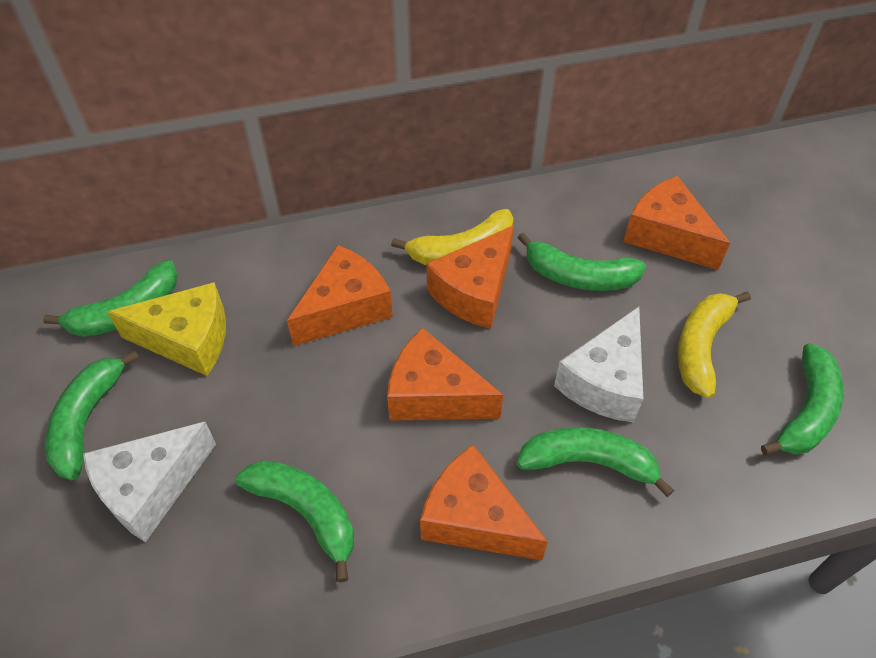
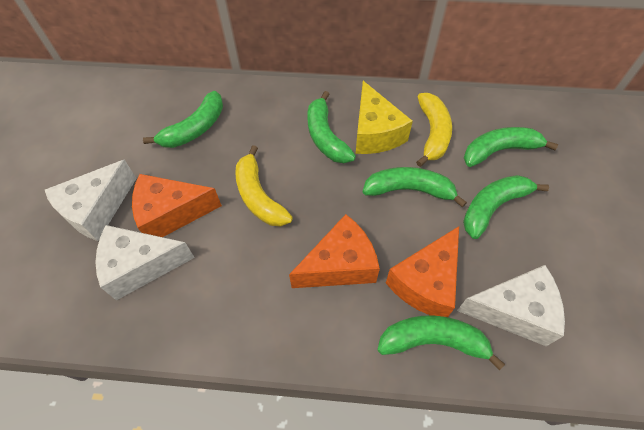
orange cheese: 5 -> 3
white cheese: 2 -> 3

